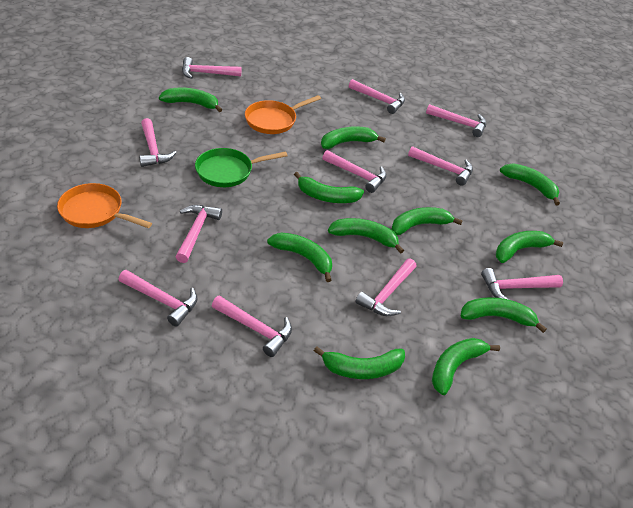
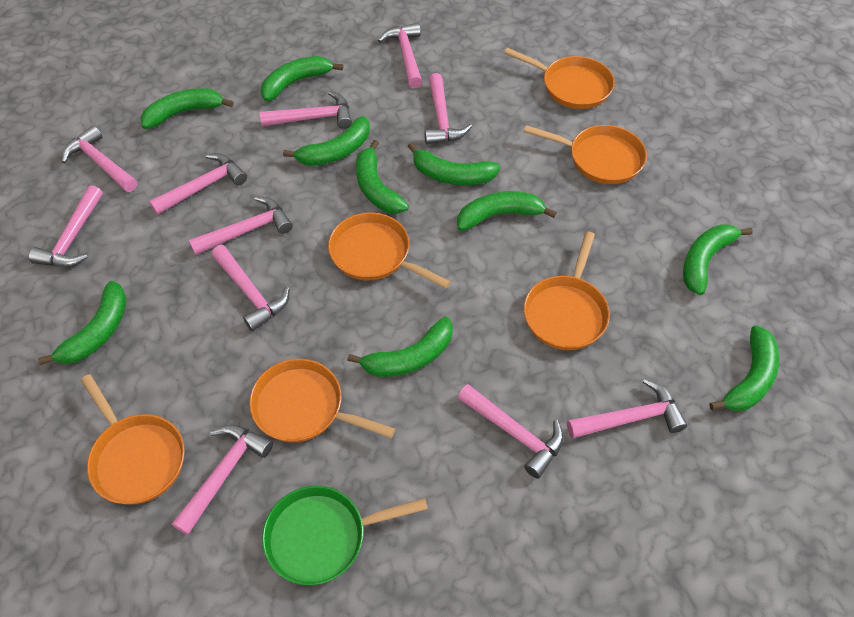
green banana: 11 -> 10
orange pan: 2 -> 6

